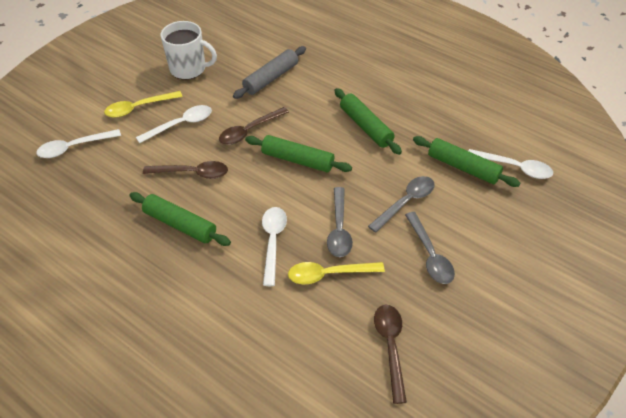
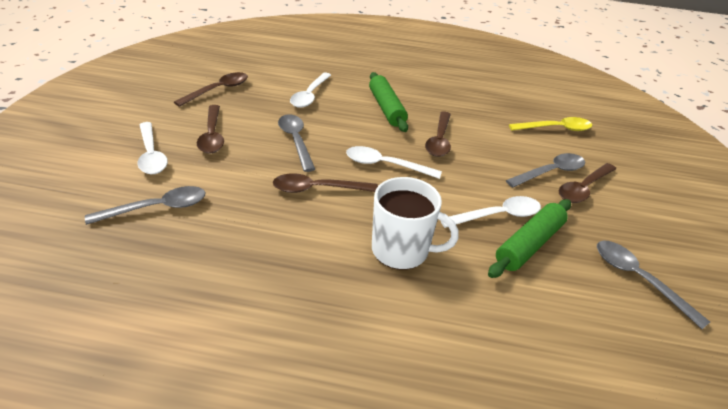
brown spoon: 3 -> 5
green rolling pin: 4 -> 2
grey rolling pin: 1 -> 0
grey spoon: 3 -> 4
yellow spoon: 2 -> 1

